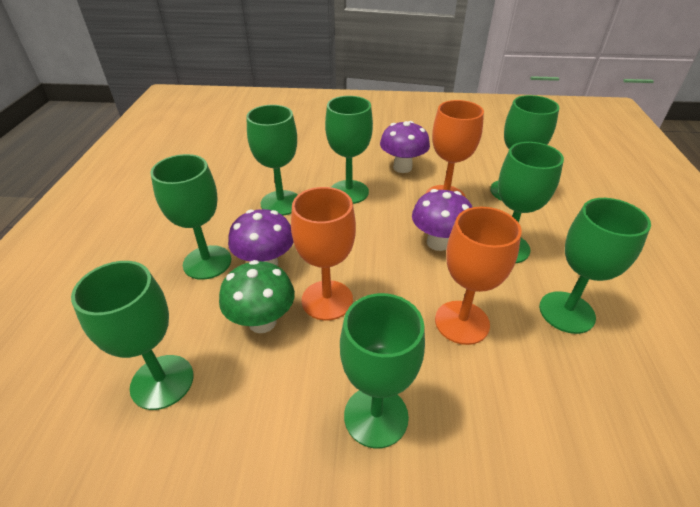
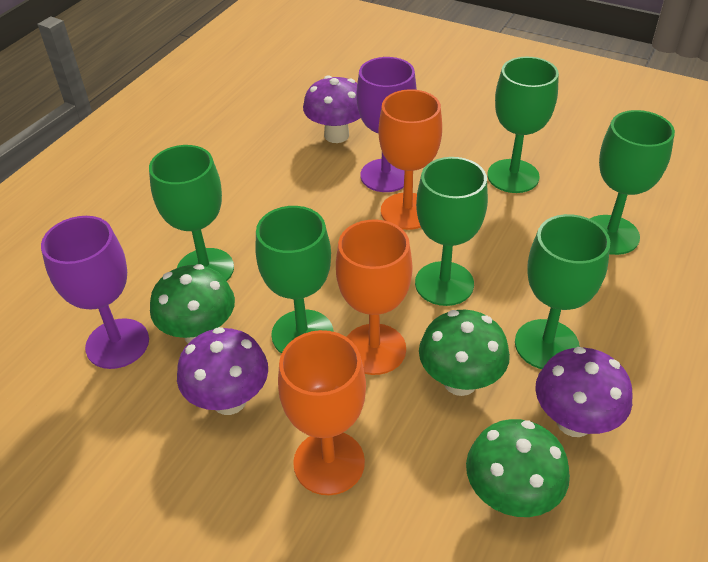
green goblet: 8 -> 6
green mushroom: 1 -> 3
purple goblet: 0 -> 2

